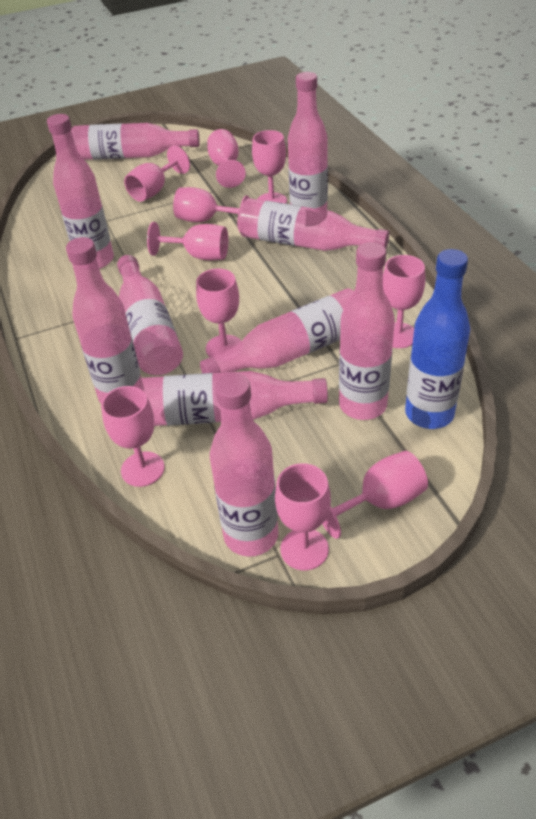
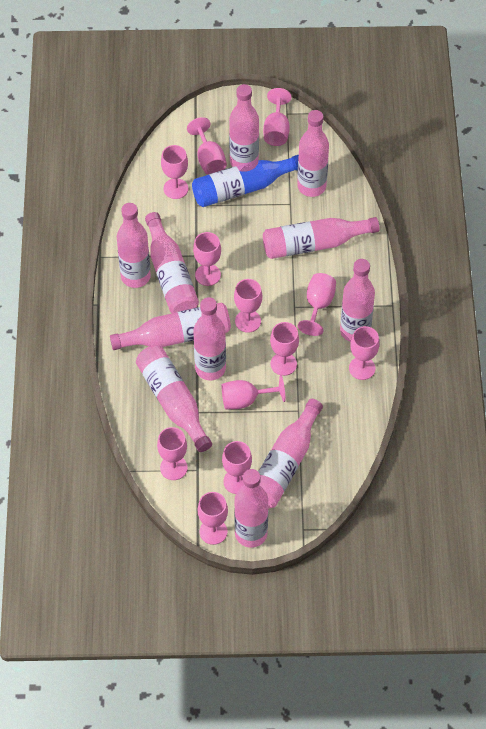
pink bottle: 10 -> 11
pink goblet: 10 -> 12

